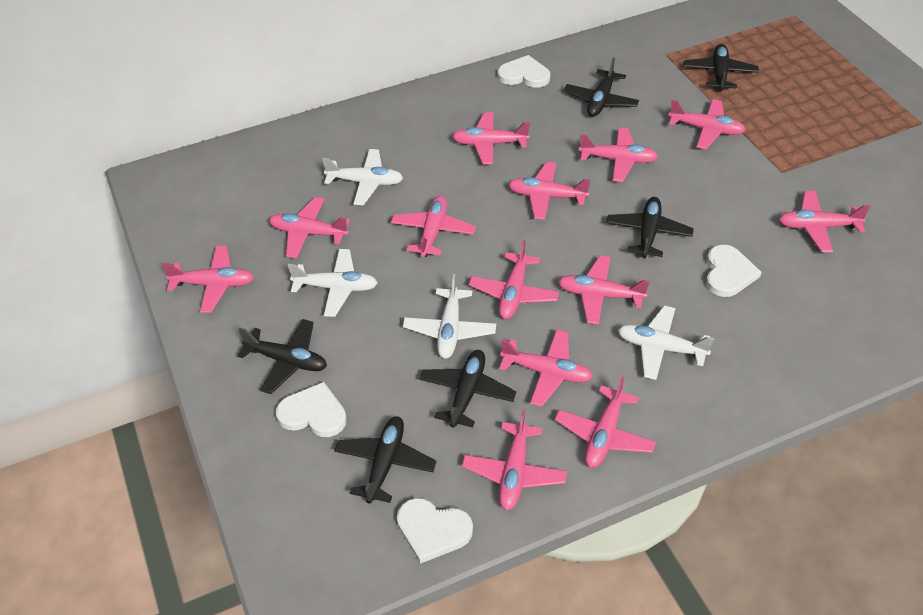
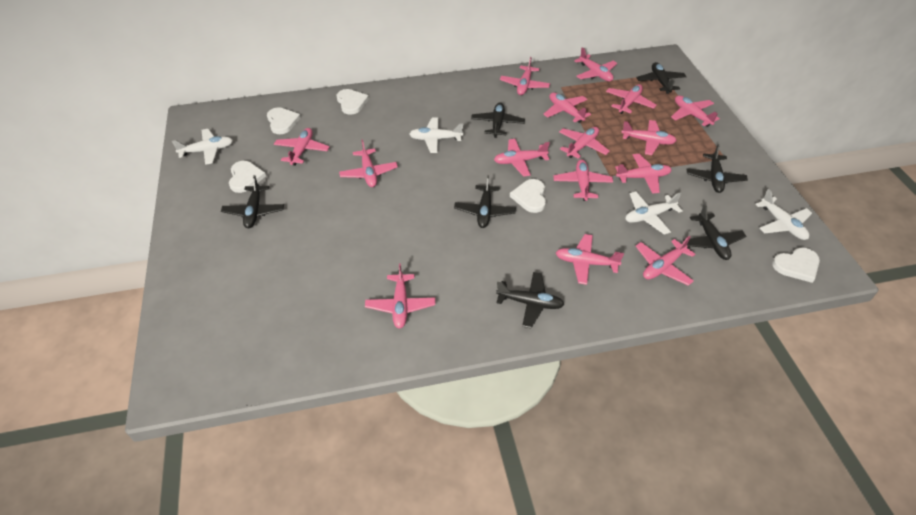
black plane: 6 -> 7
pink plane: 13 -> 15
white heart: 4 -> 5

